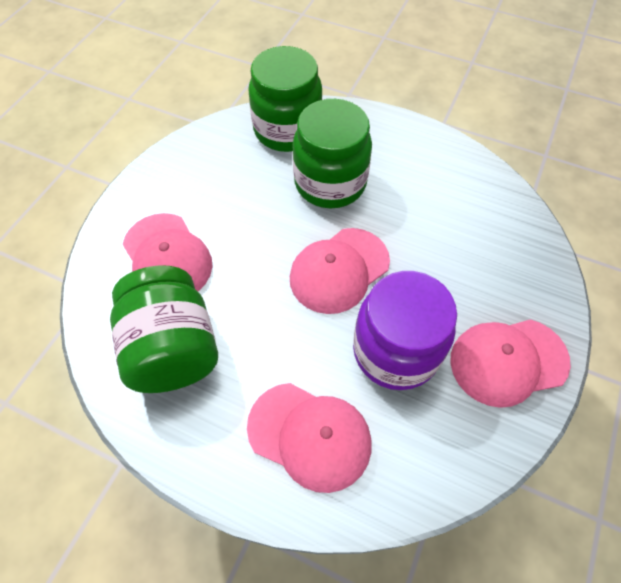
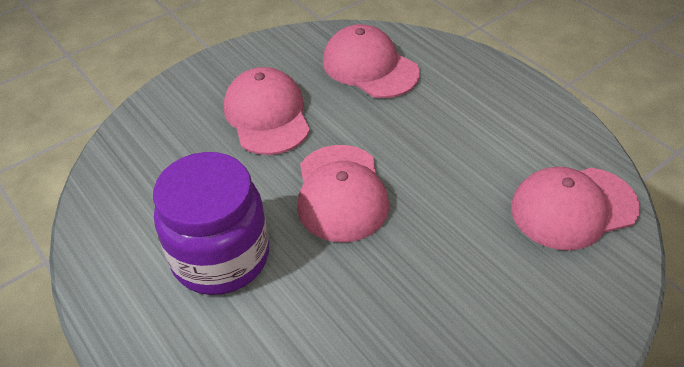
green jar: 3 -> 0

